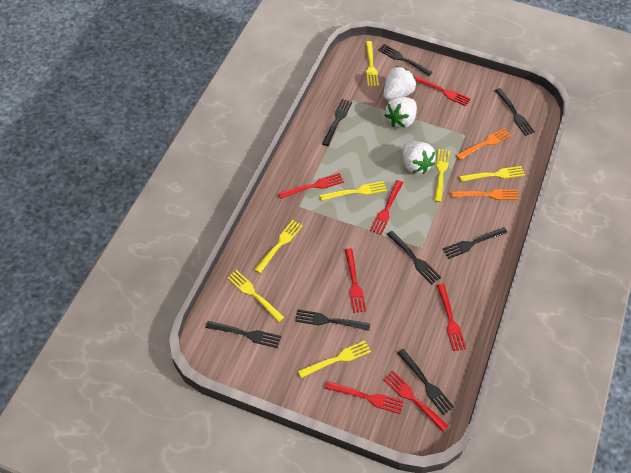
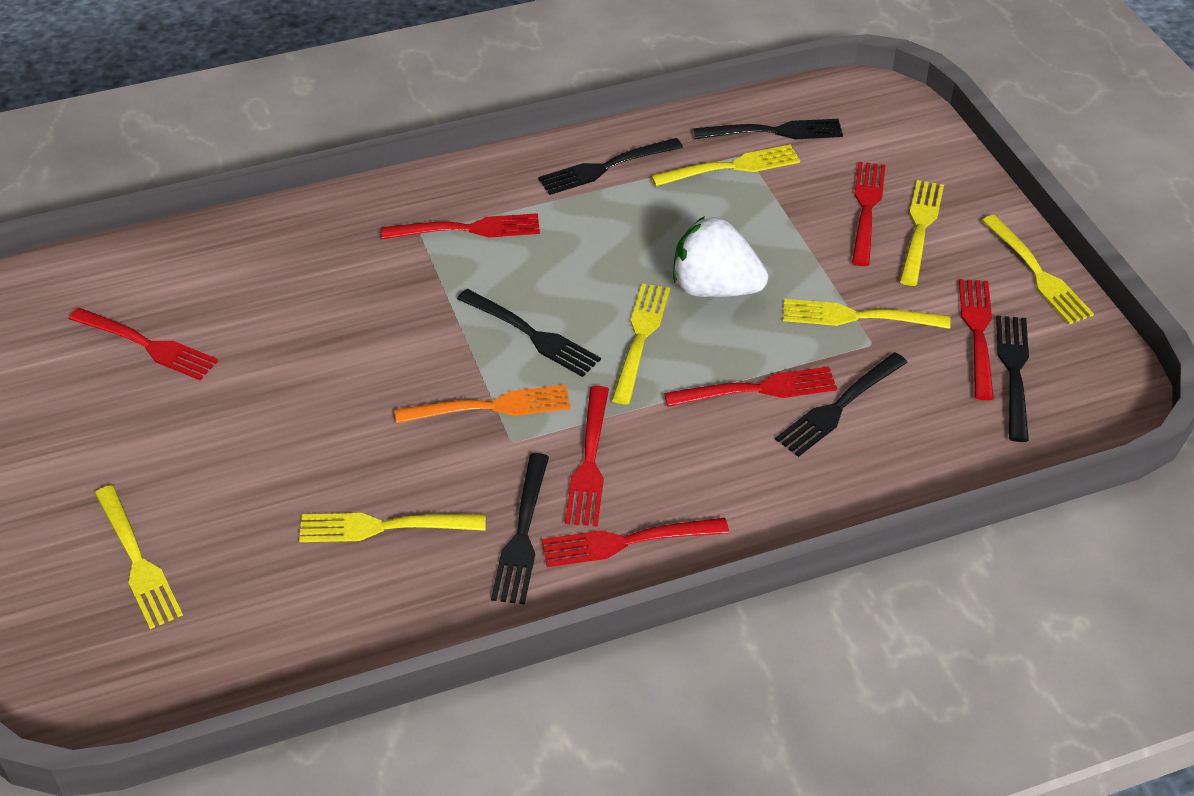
black fork: 8 -> 6
orange fork: 2 -> 1
white strawberry: 3 -> 1

